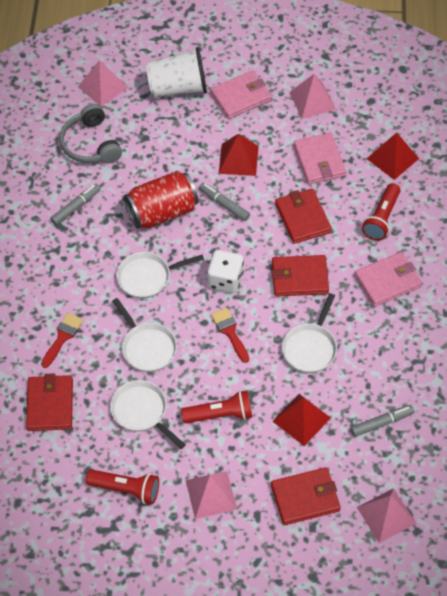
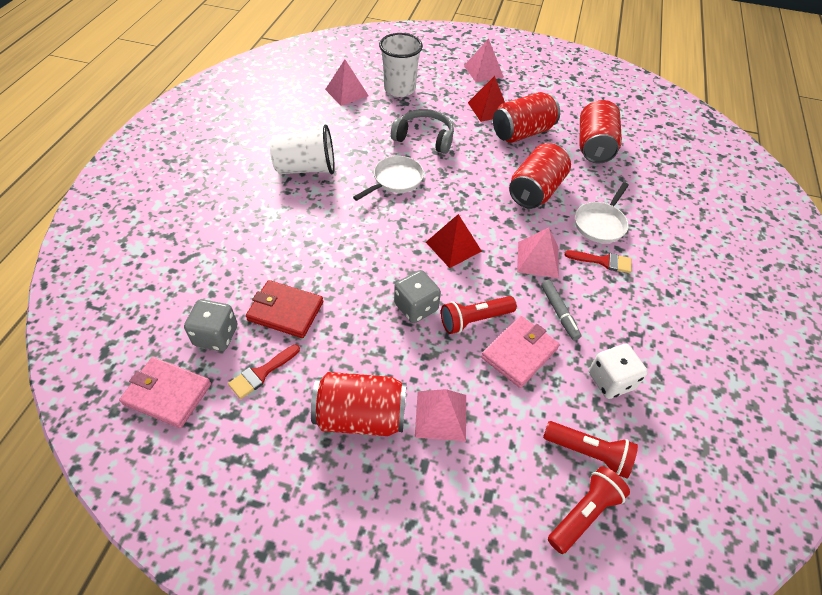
grey dice: 0 -> 2
grey marker: 3 -> 1
pink wallet: 3 -> 2
red can: 1 -> 4
red pyramid: 3 -> 2
red wallet: 4 -> 1
white cup: 1 -> 2
white pan: 4 -> 2

